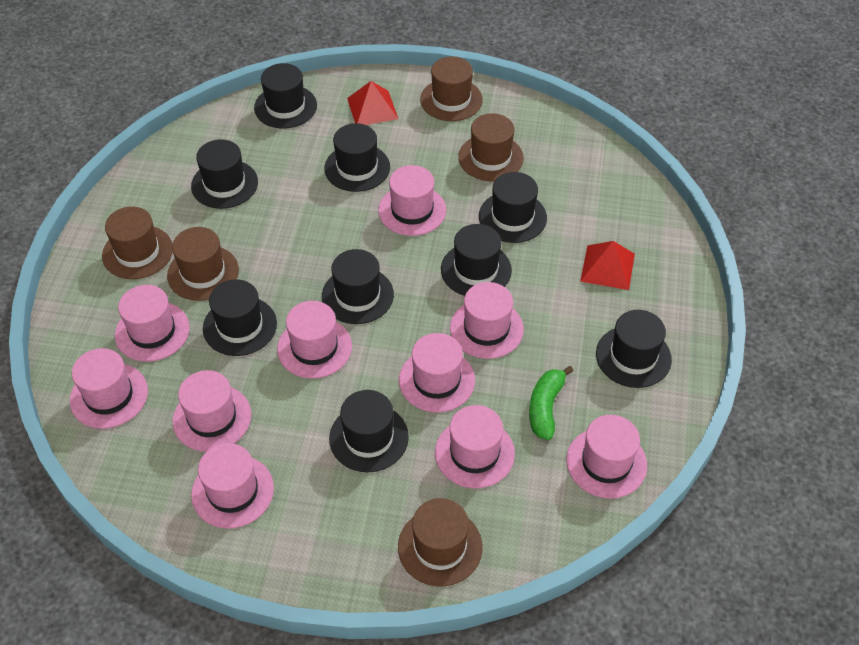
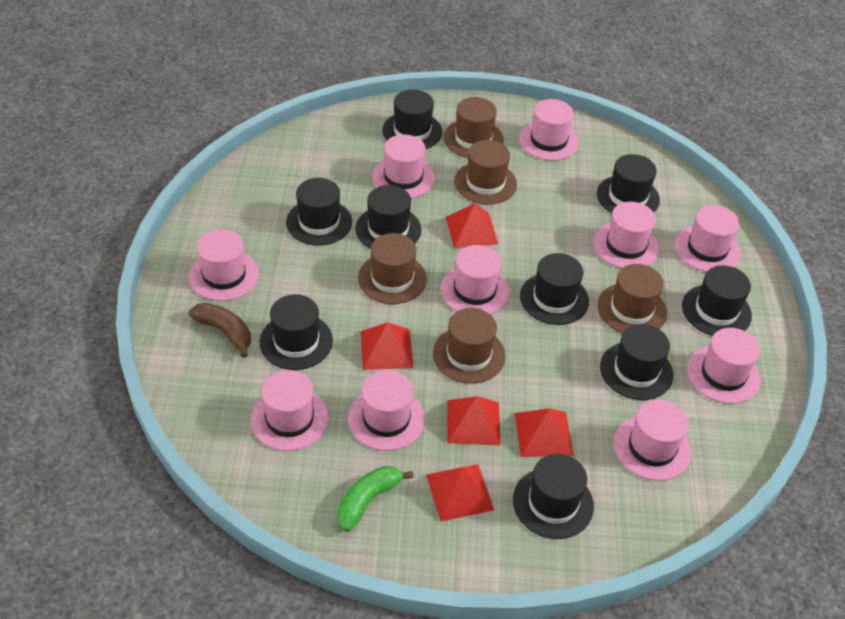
brown banana: 0 -> 1
red pyramid: 2 -> 5

